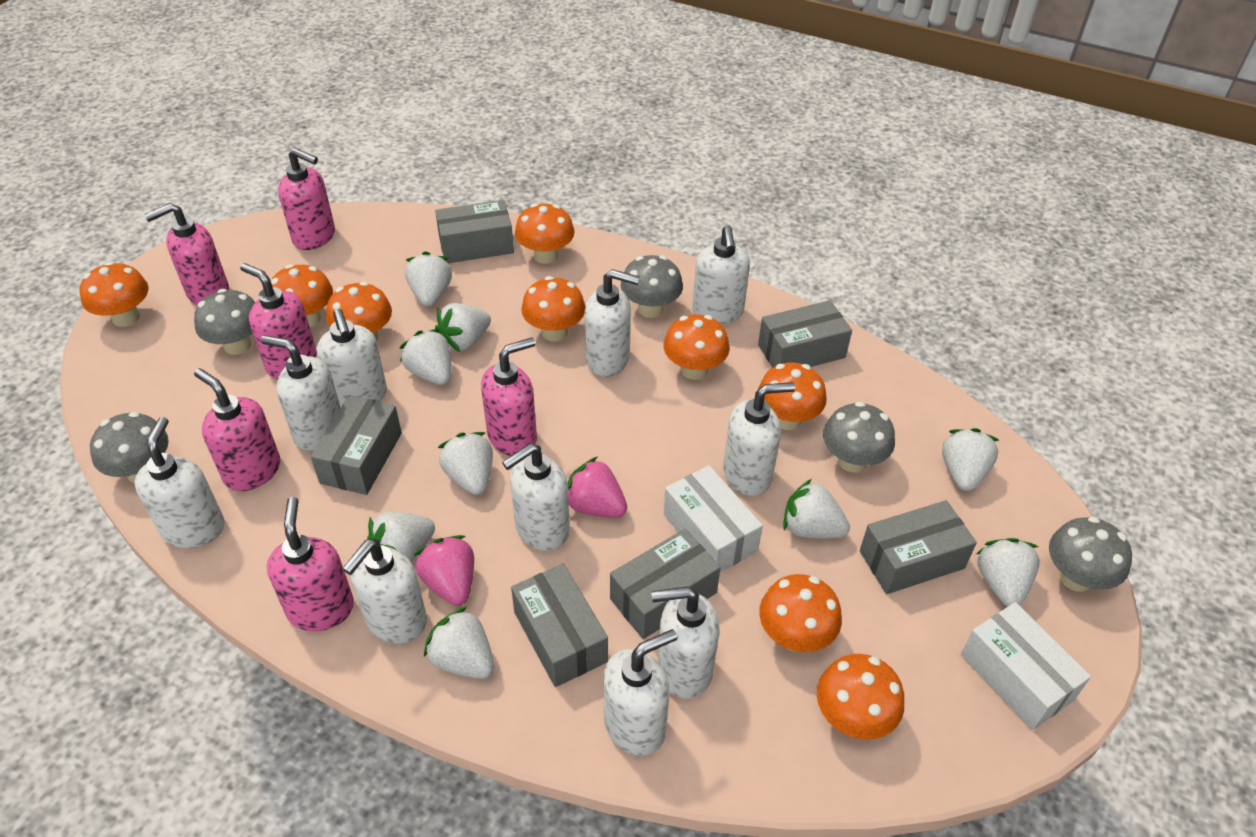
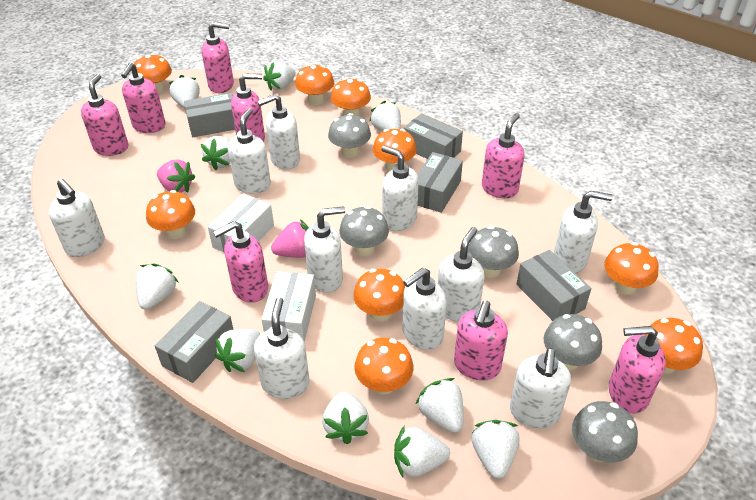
grey box: 6 -> 5
pink soap dispenser: 6 -> 8
white strawberry: 9 -> 10

